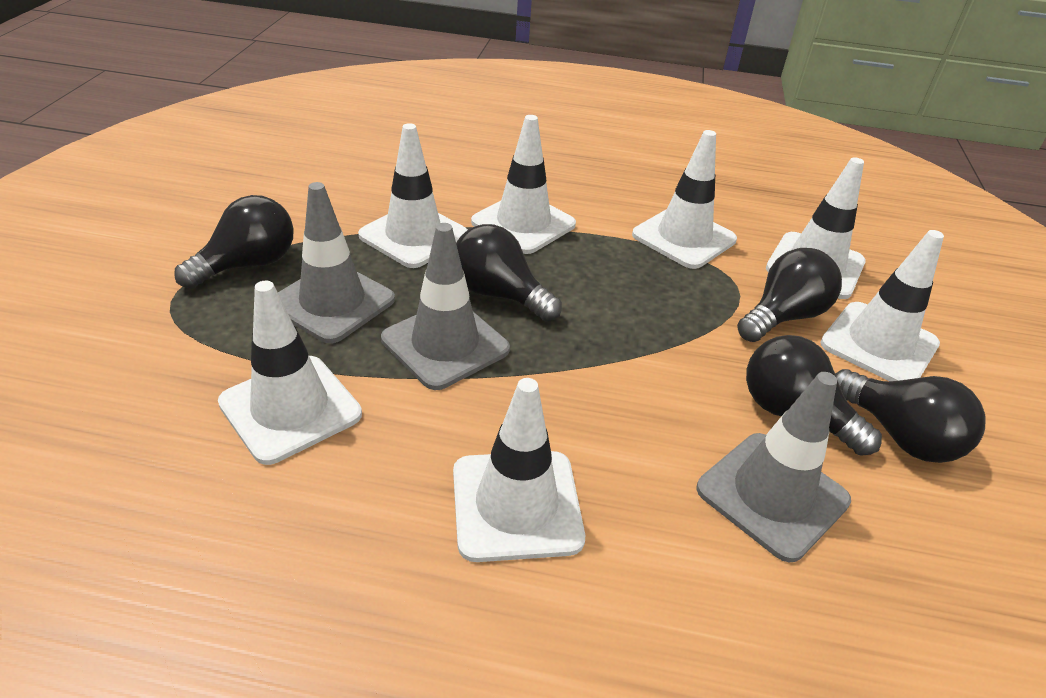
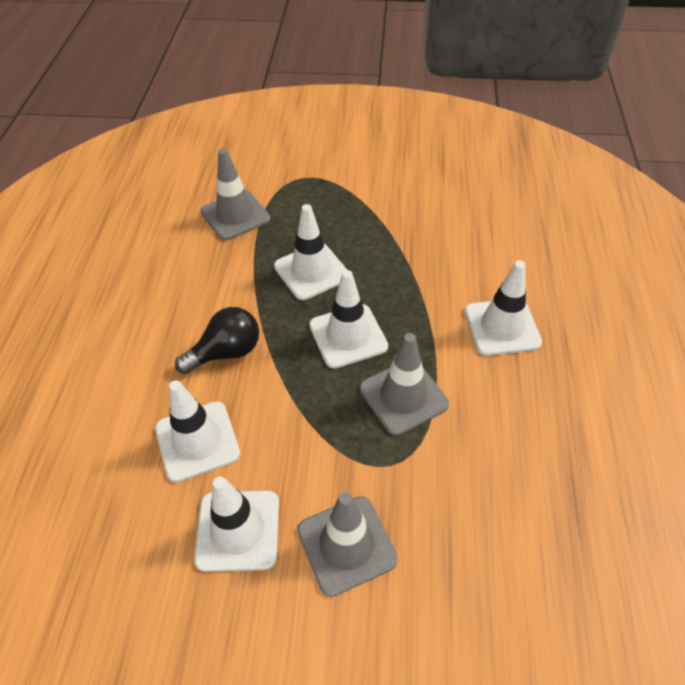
black light bulb: 5 -> 1
white traffic cone: 7 -> 5

